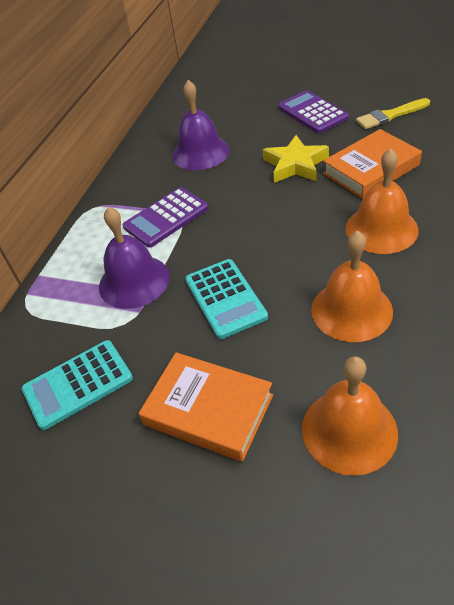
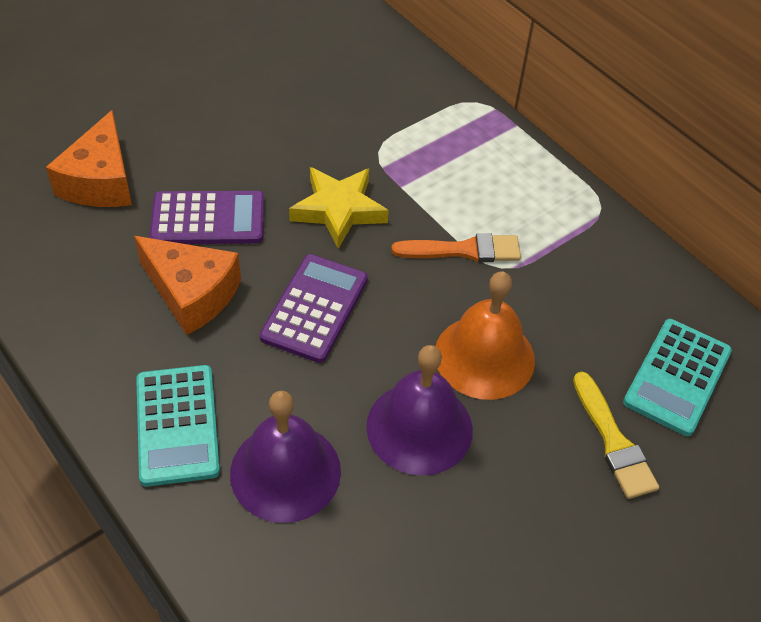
orange bell: 3 -> 1
orange book: 2 -> 0
orange brush: 0 -> 1
orange cheese: 0 -> 2

